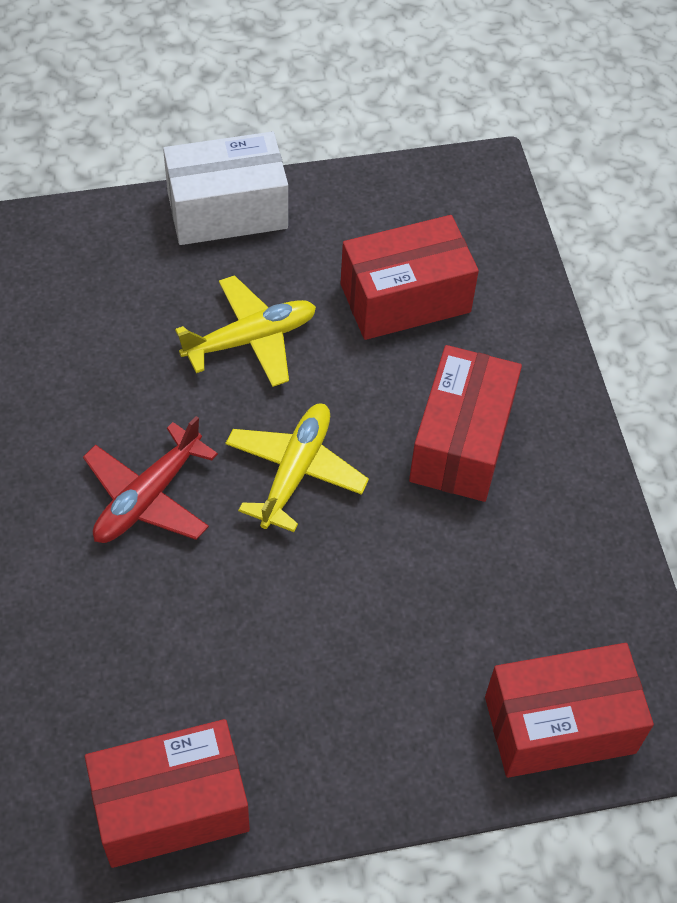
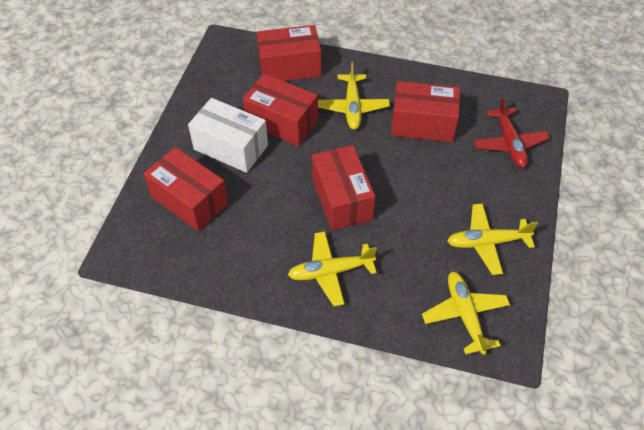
red box: 4 -> 5
yellow plane: 2 -> 4

